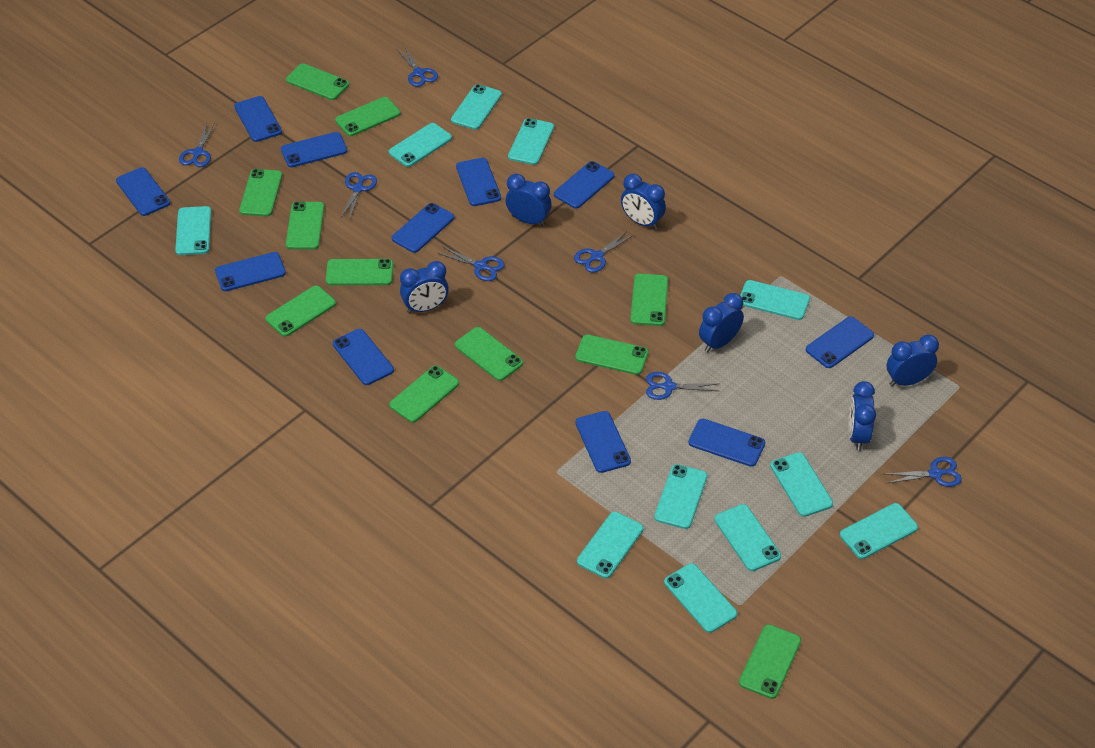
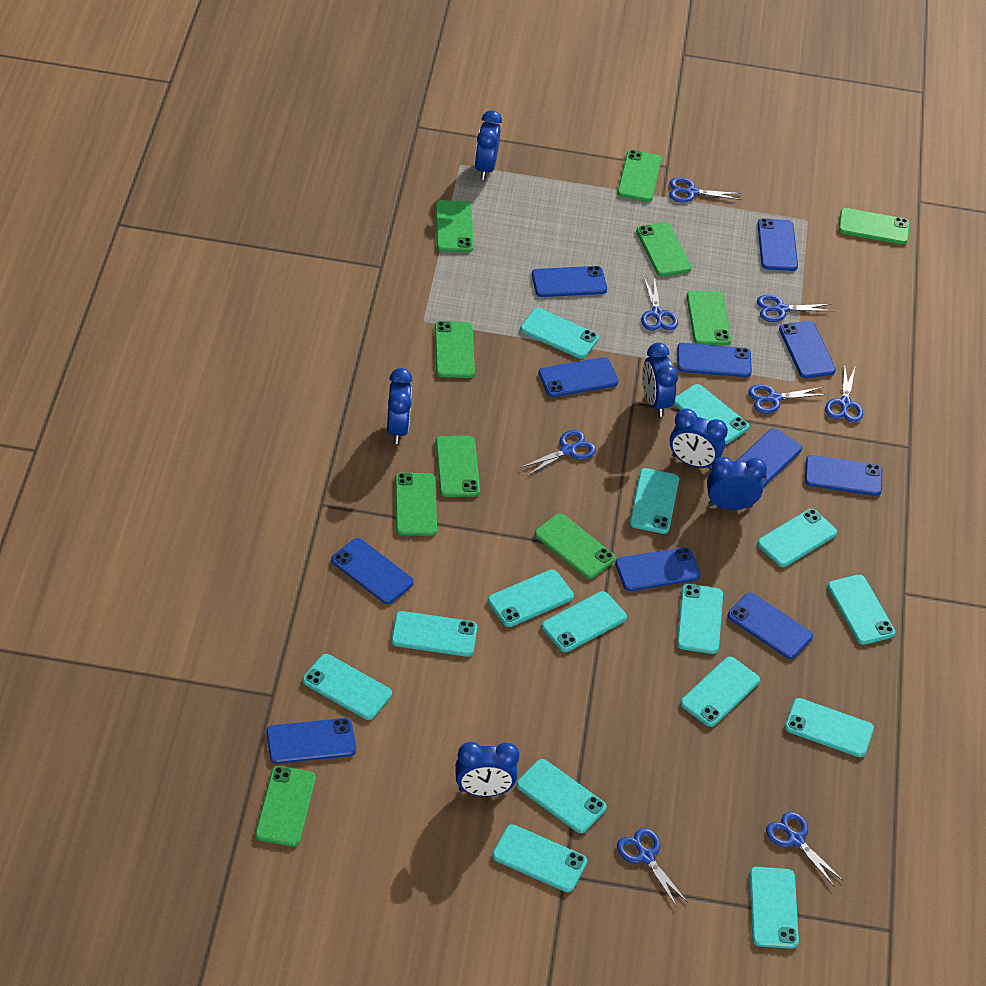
blue scissors: 7 -> 8
green phone: 11 -> 10
turquoise phone: 11 -> 15

